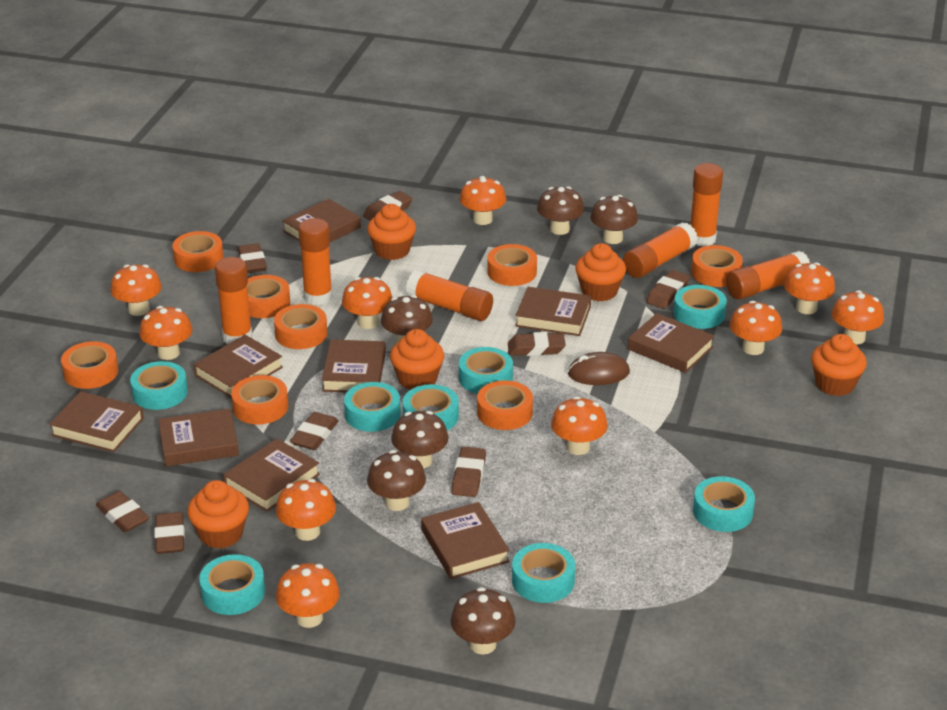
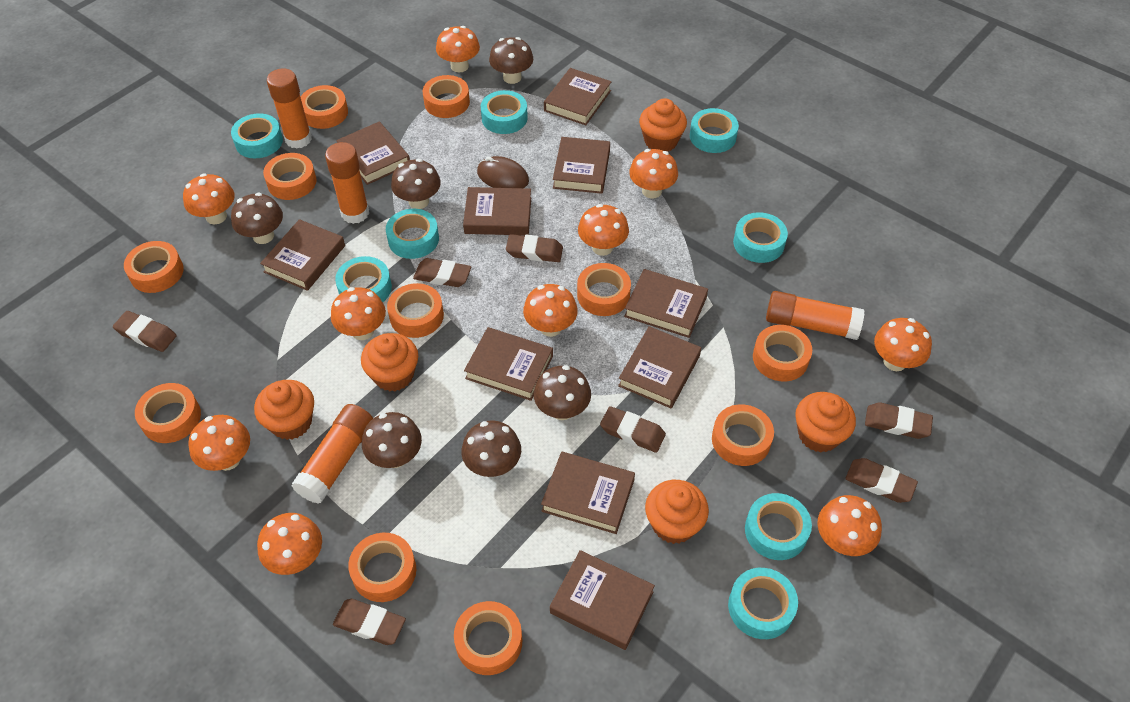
brown book: 9 -> 10
brown eraser: 8 -> 7
orange glue stick: 6 -> 4
orange tape: 8 -> 11

